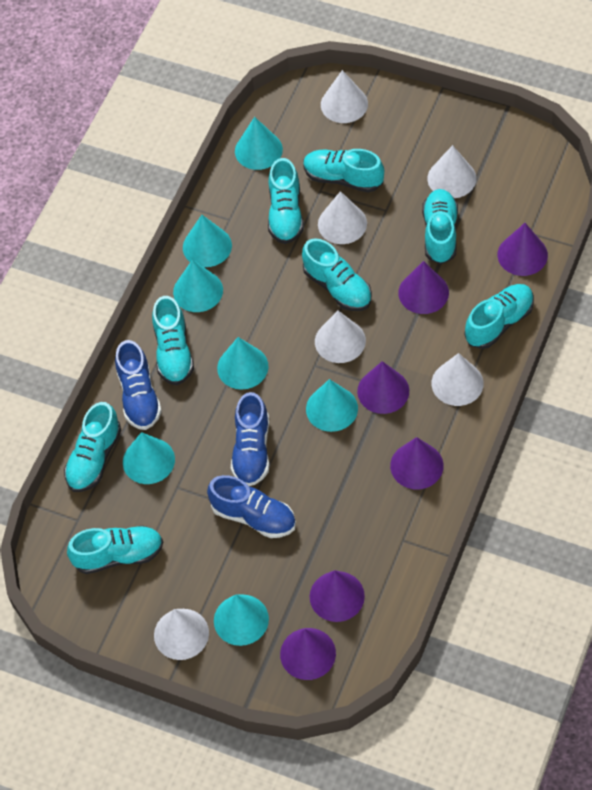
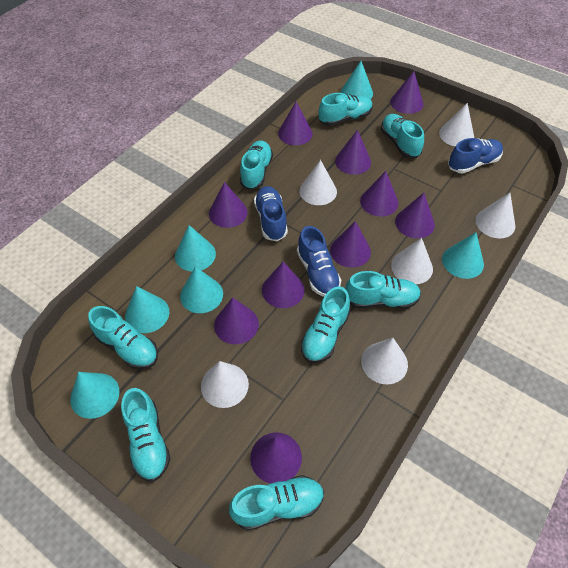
purple cone: 6 -> 10
turquoise cone: 7 -> 6

